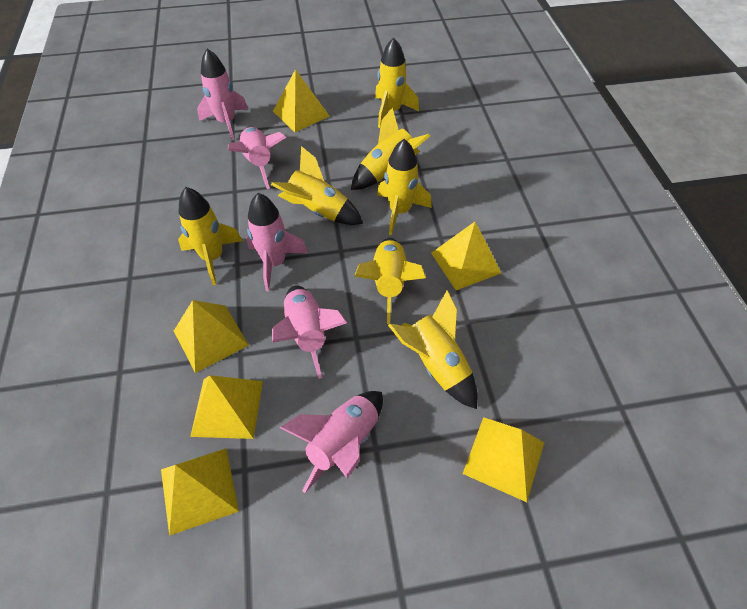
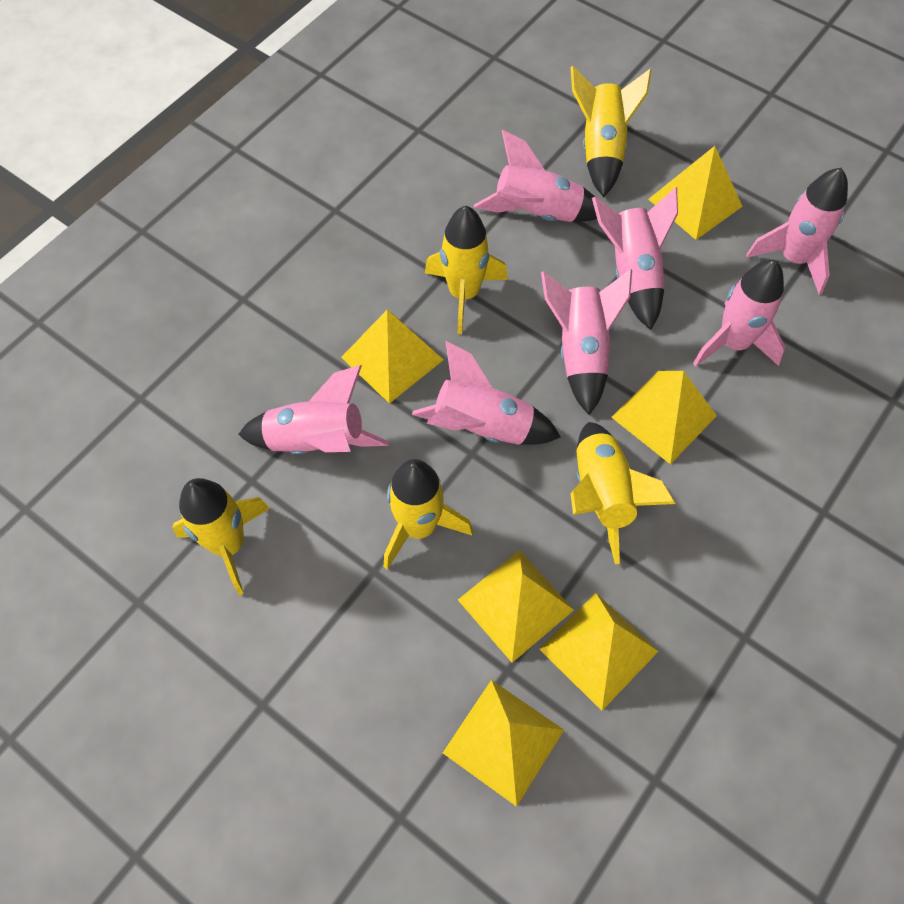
pink rocket: 5 -> 7
yellow rocket: 7 -> 5

